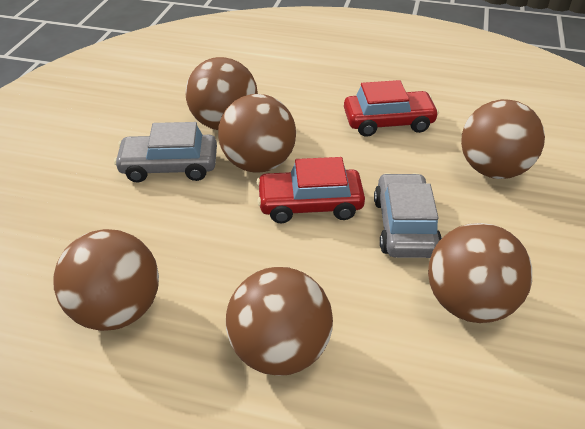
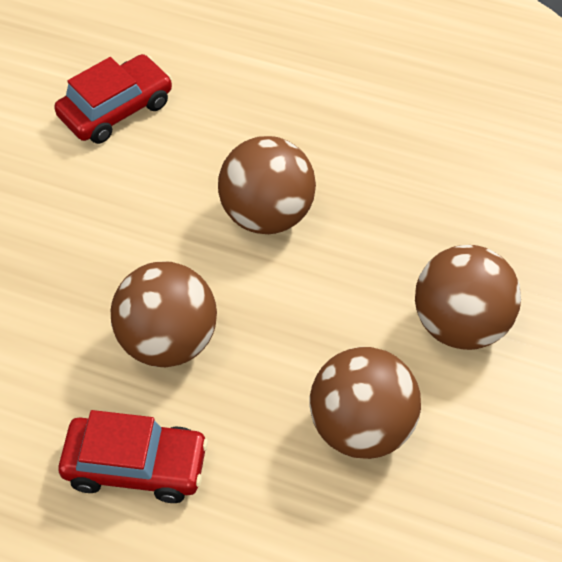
brown ball: 6 -> 4
grey car: 2 -> 0

